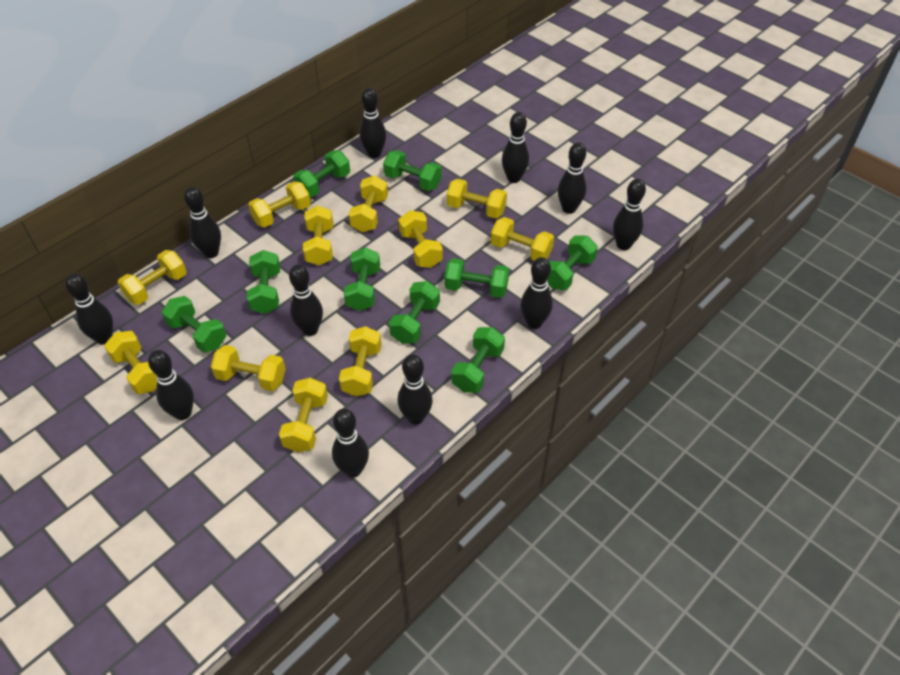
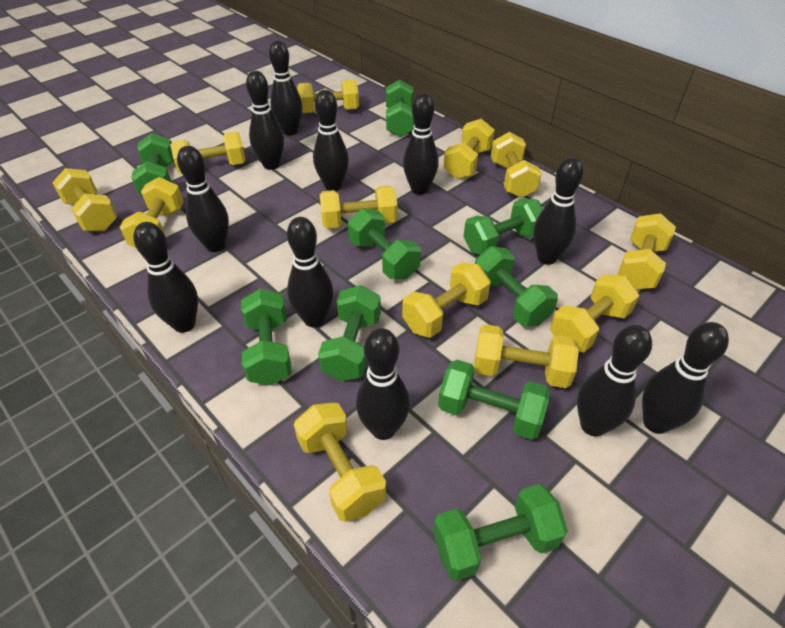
yellow dumbbell: 11 -> 12

